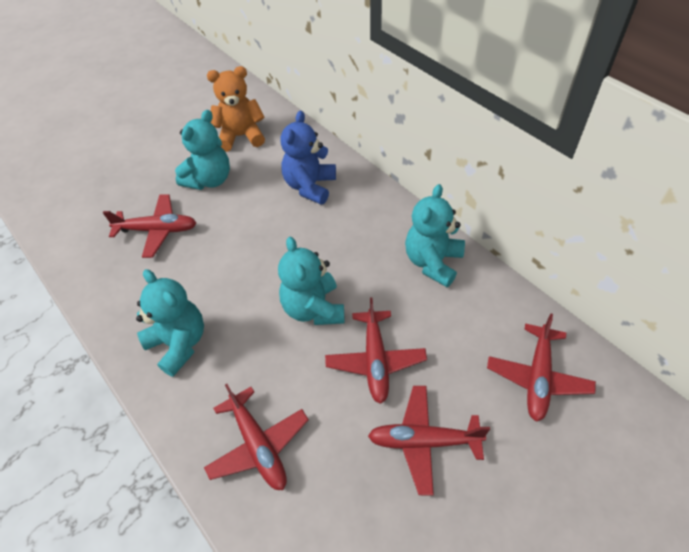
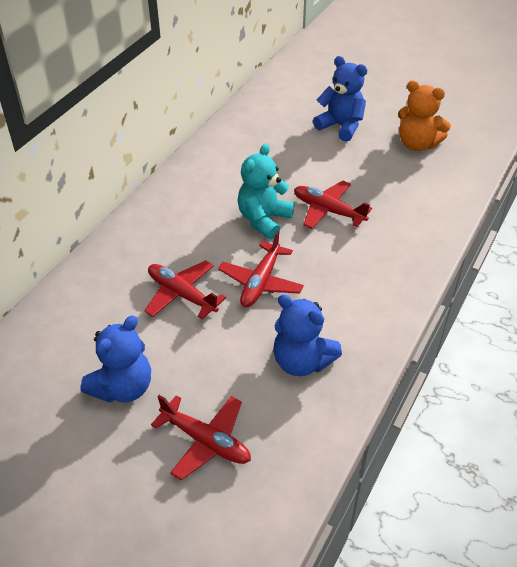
blue teddy bear: 1 -> 3
red plane: 5 -> 4
turquoise teddy bear: 4 -> 1

